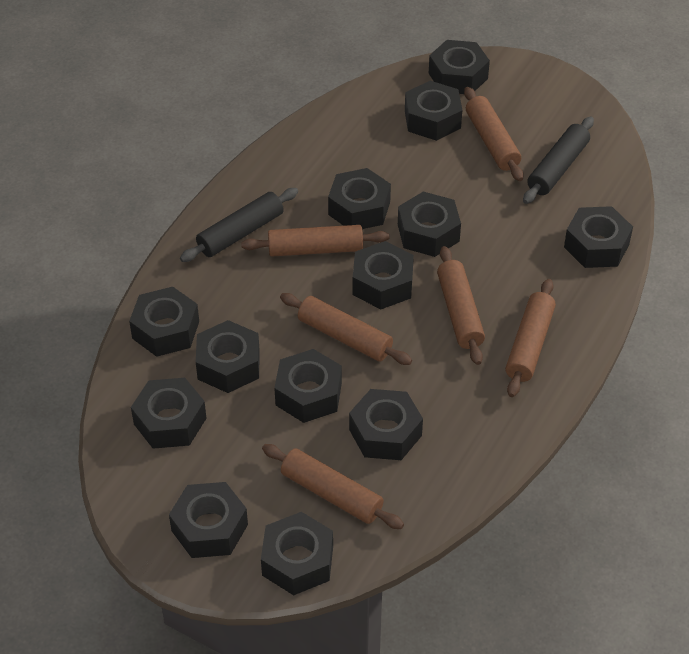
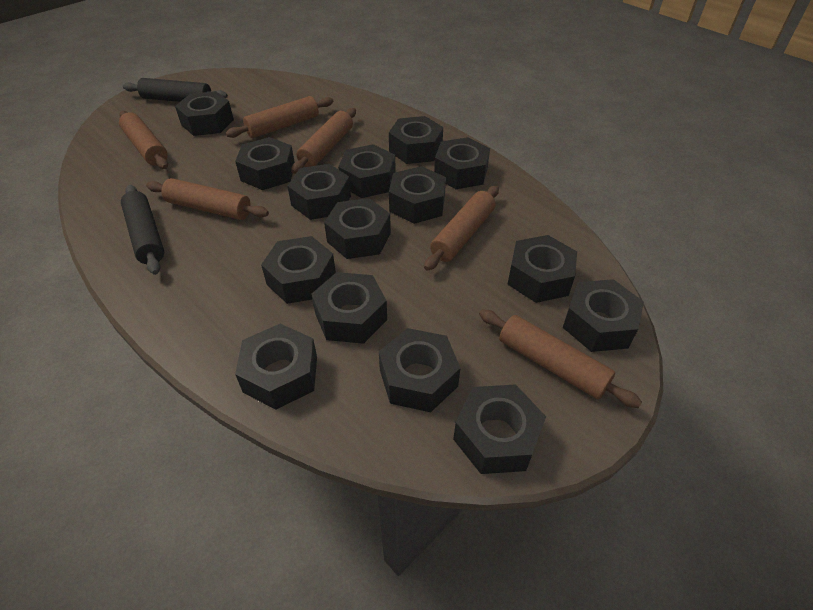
black nut: 13 -> 15

